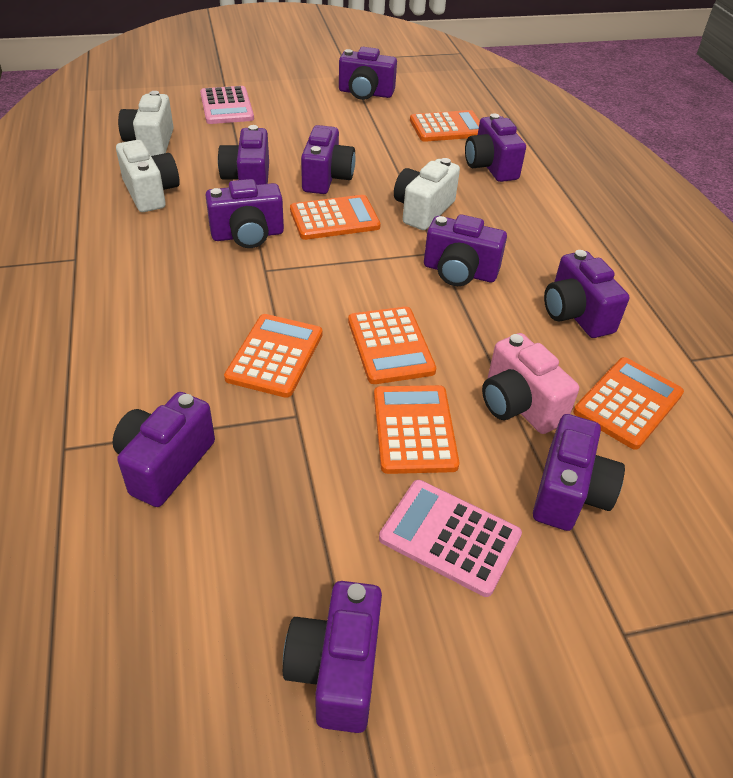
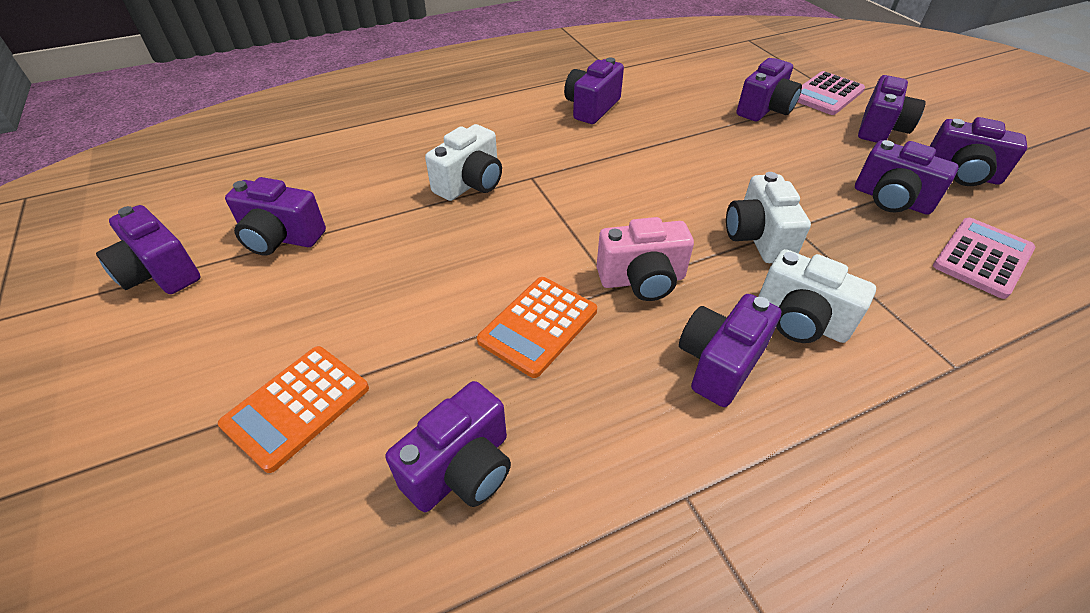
orange calculator: 6 -> 2
purple camera: 10 -> 9

